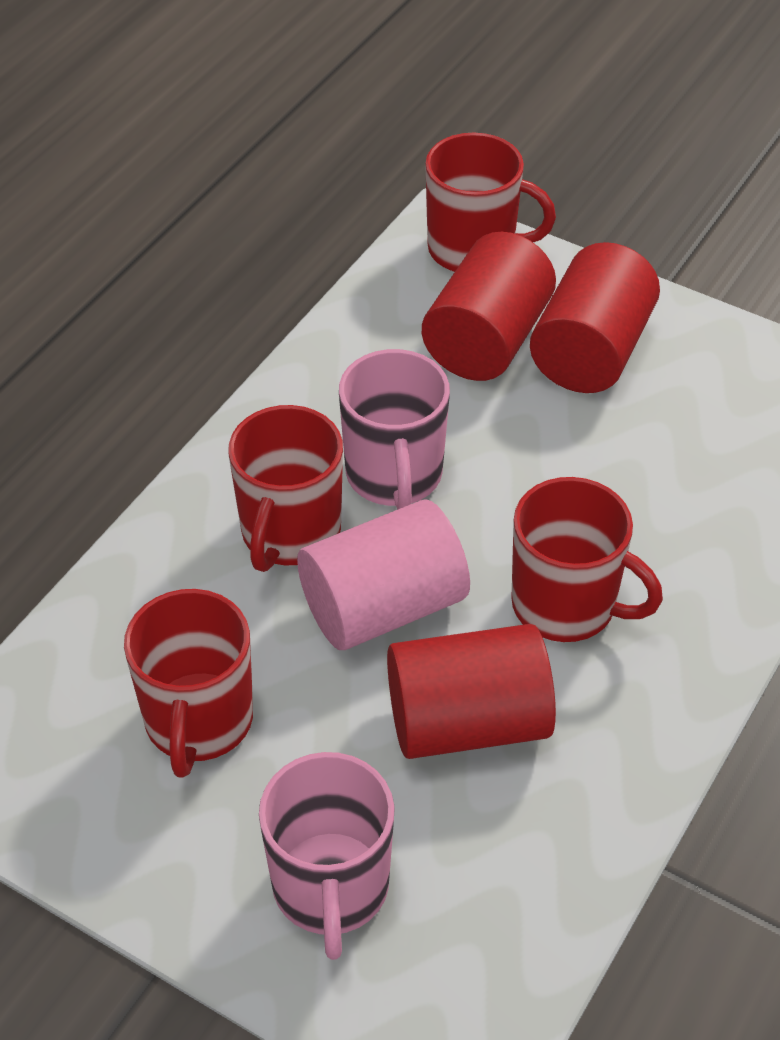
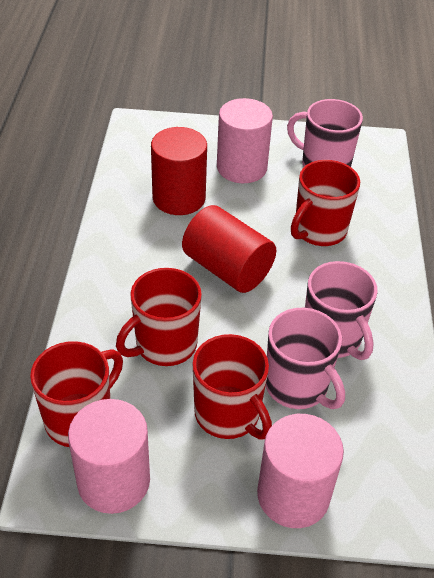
pink cylinder: 1 -> 3
pink mug: 2 -> 3
red cylinder: 3 -> 2

